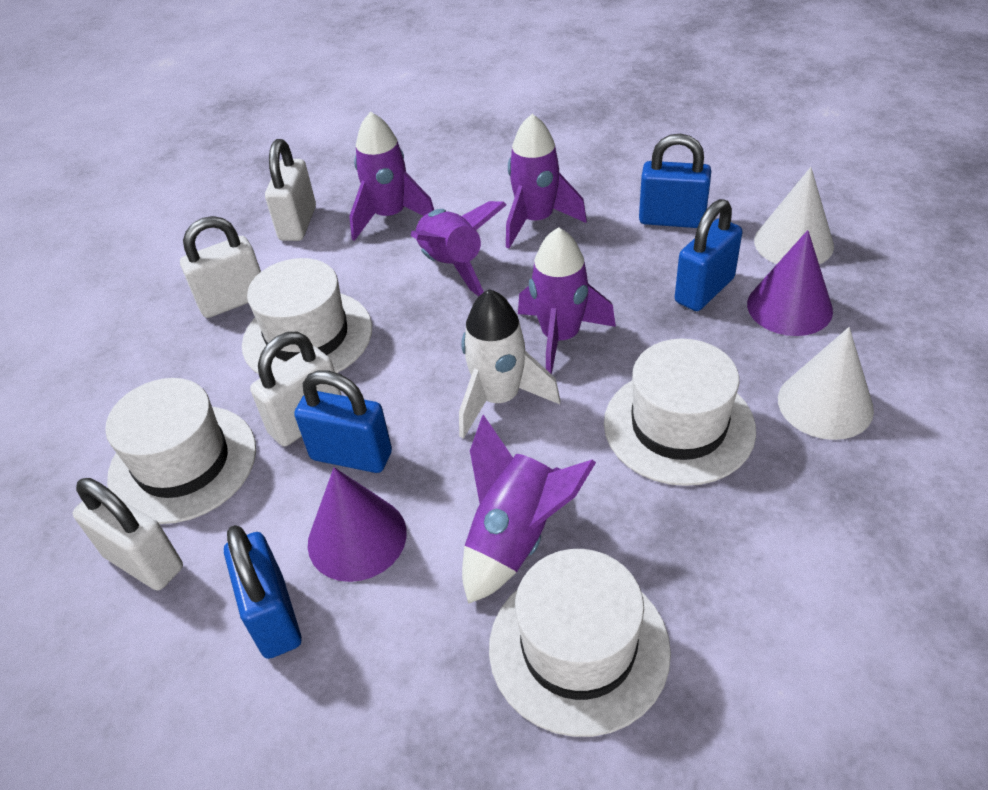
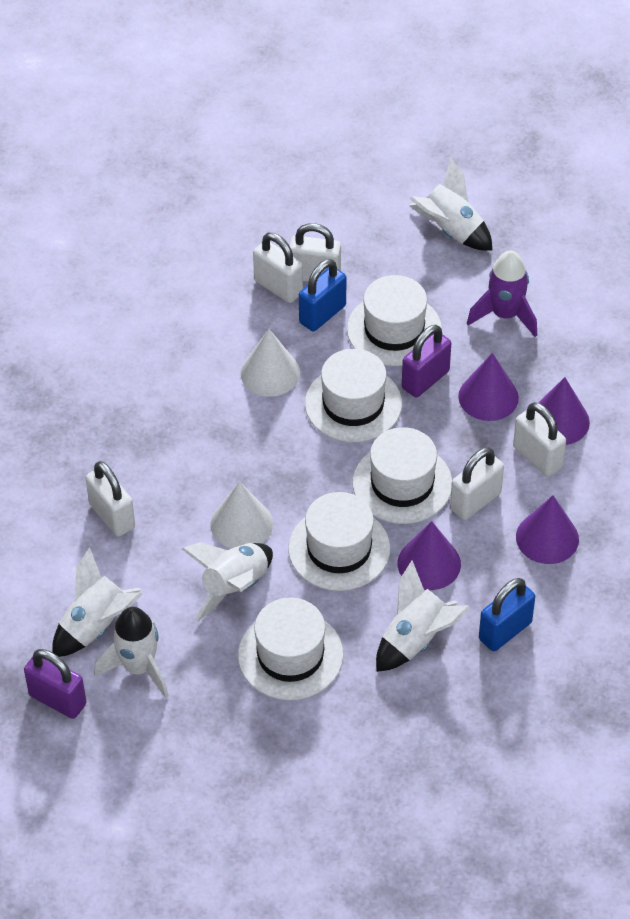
blue padlock: 4 -> 2
purple cone: 2 -> 4
purple padlock: 0 -> 2
purple rocket: 5 -> 1
white hat: 4 -> 5
white padlock: 4 -> 5
white rocket: 1 -> 5

